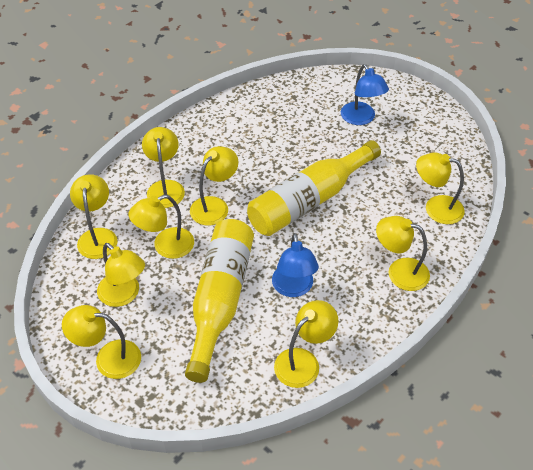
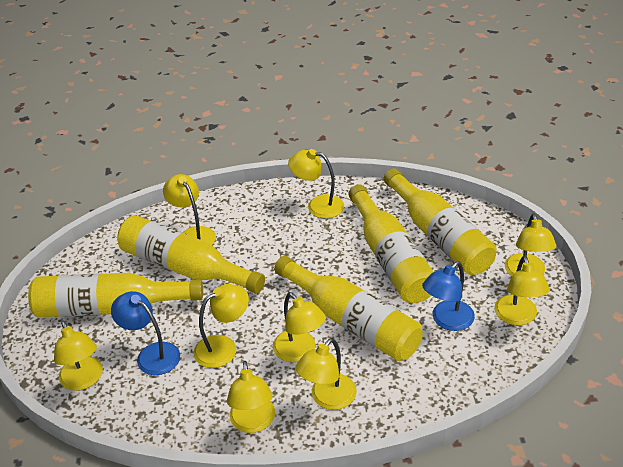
yellow bottle: 2 -> 5

